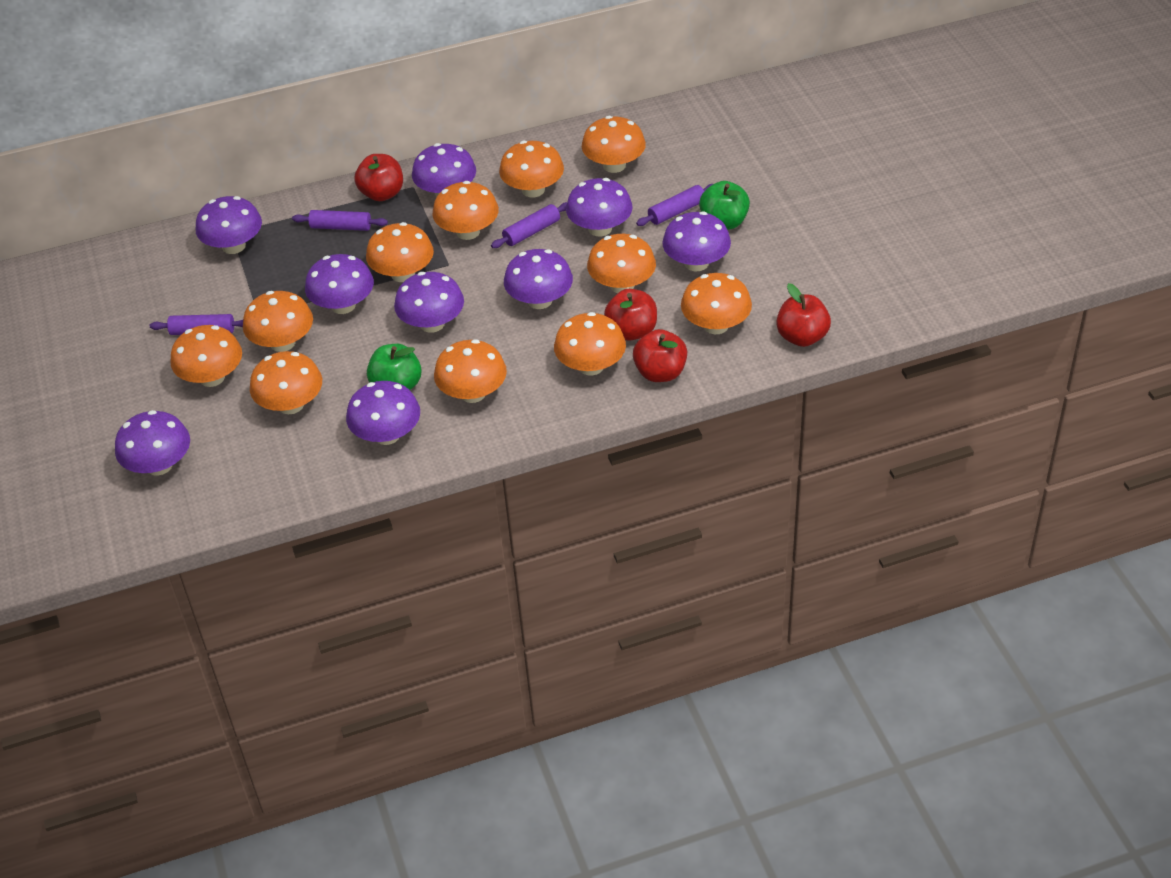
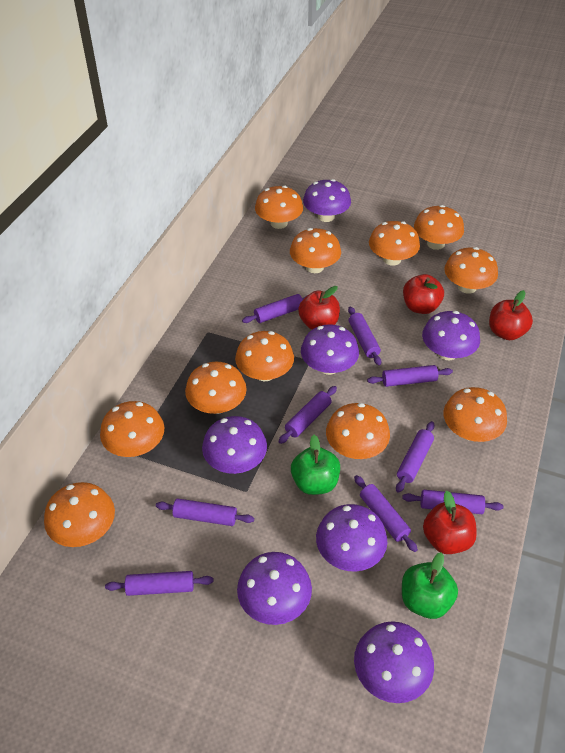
purple mushroom: 9 -> 7
purple rolling pin: 4 -> 9

